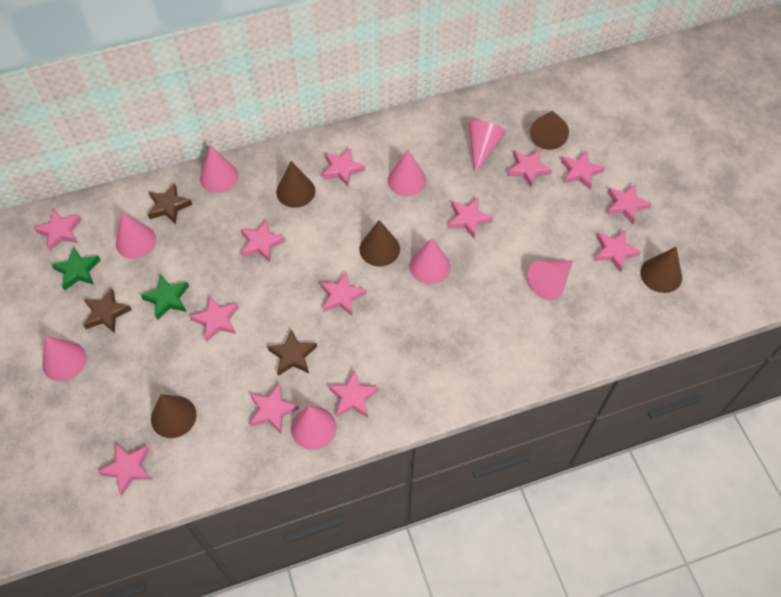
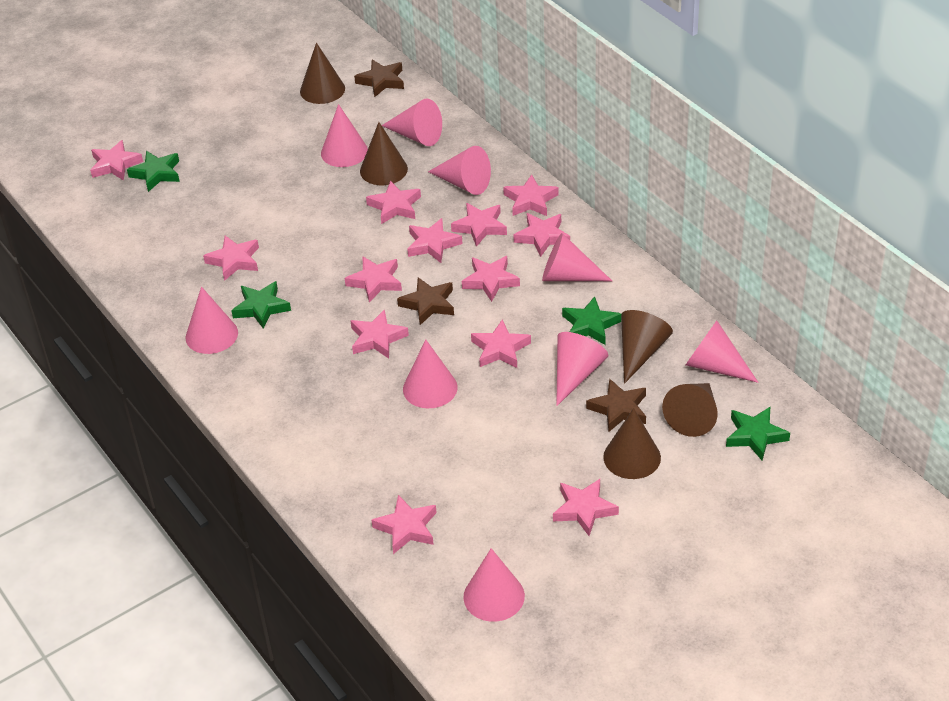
green star: 2 -> 4
pink cone: 8 -> 9

